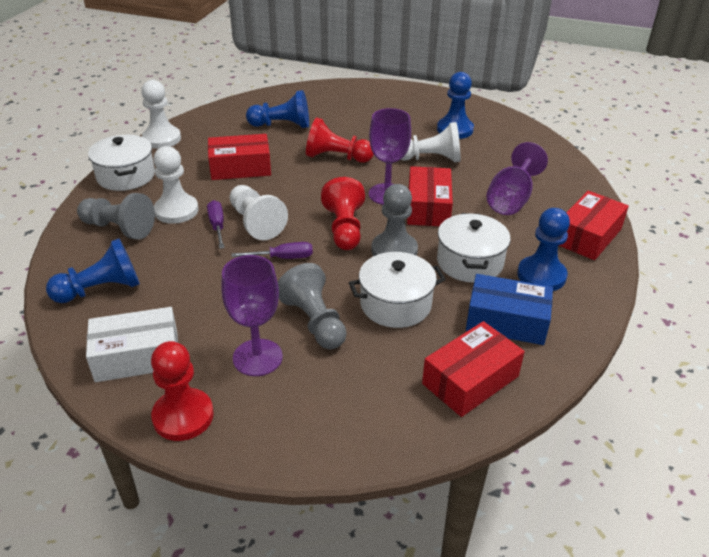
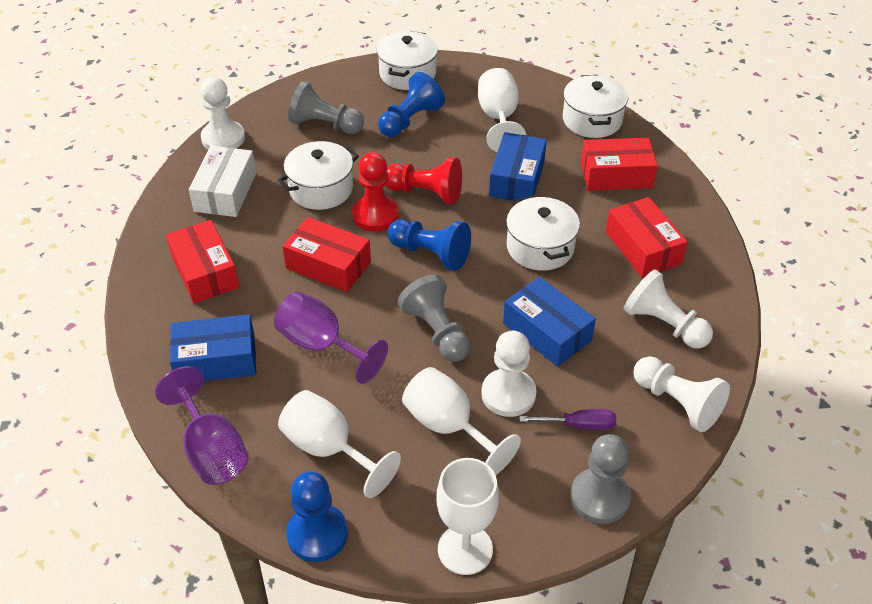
blue box: 1 -> 3
blue pawn: 4 -> 3
purple goblet: 3 -> 2
purple screwdriver: 2 -> 1
red pawn: 3 -> 2
white goblet: 0 -> 4
white pot: 3 -> 4

